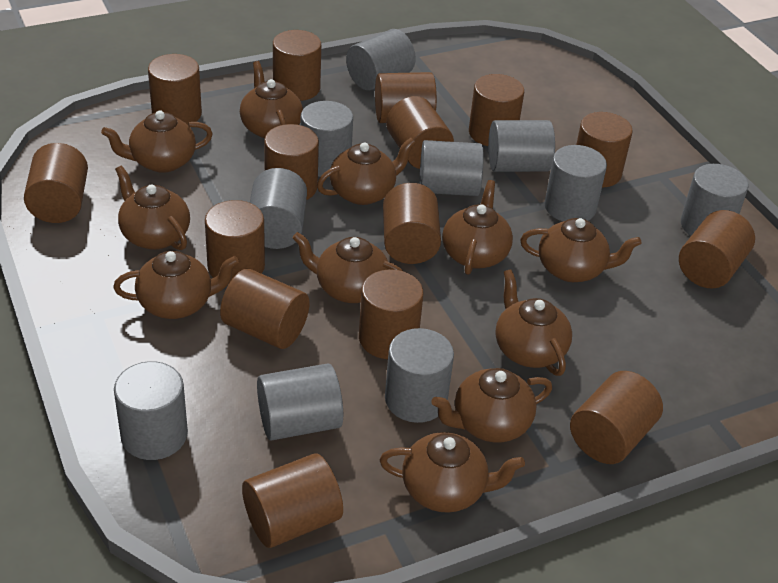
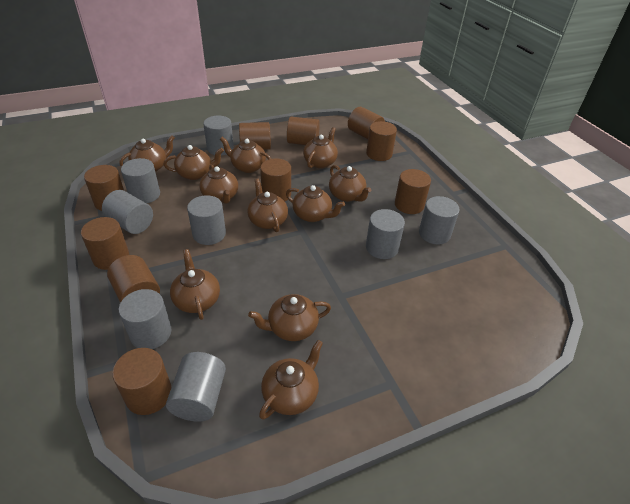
brown cylinder: 15 -> 10
grey cylinder: 10 -> 8

